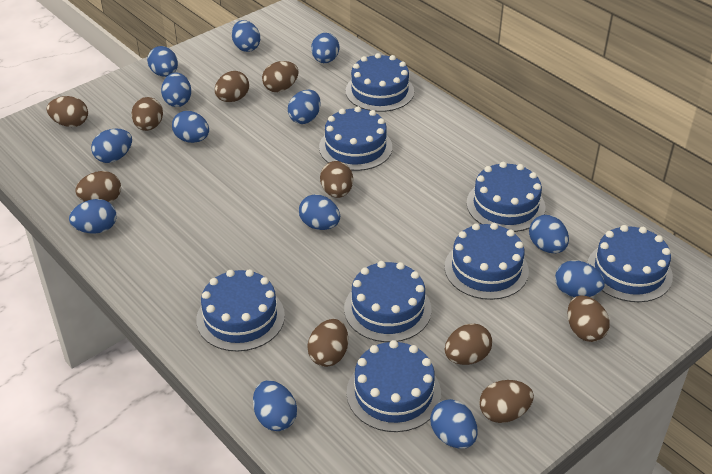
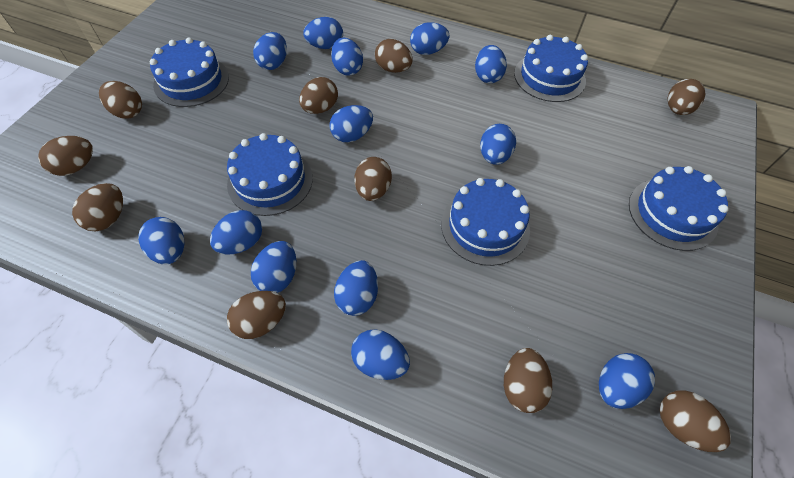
blue cake: 8 -> 5

